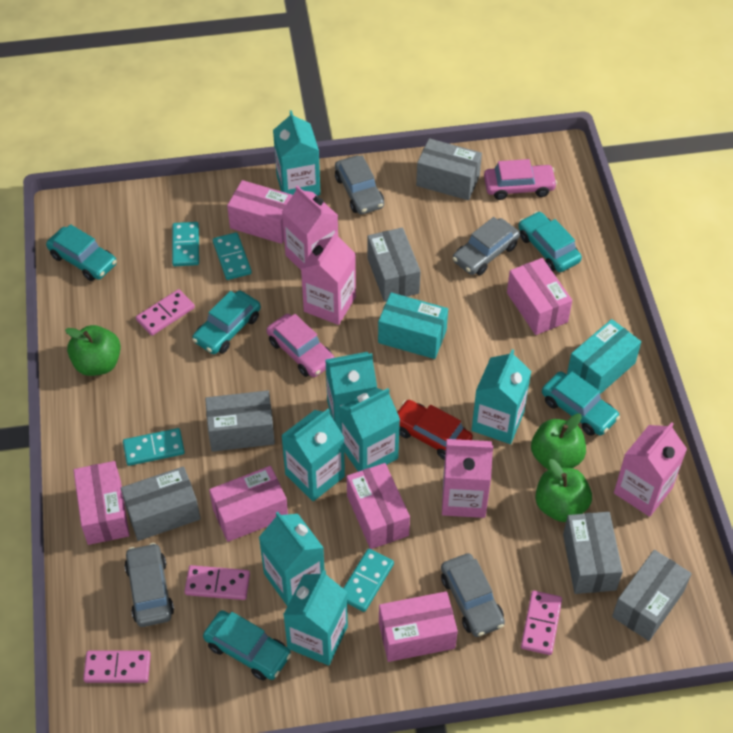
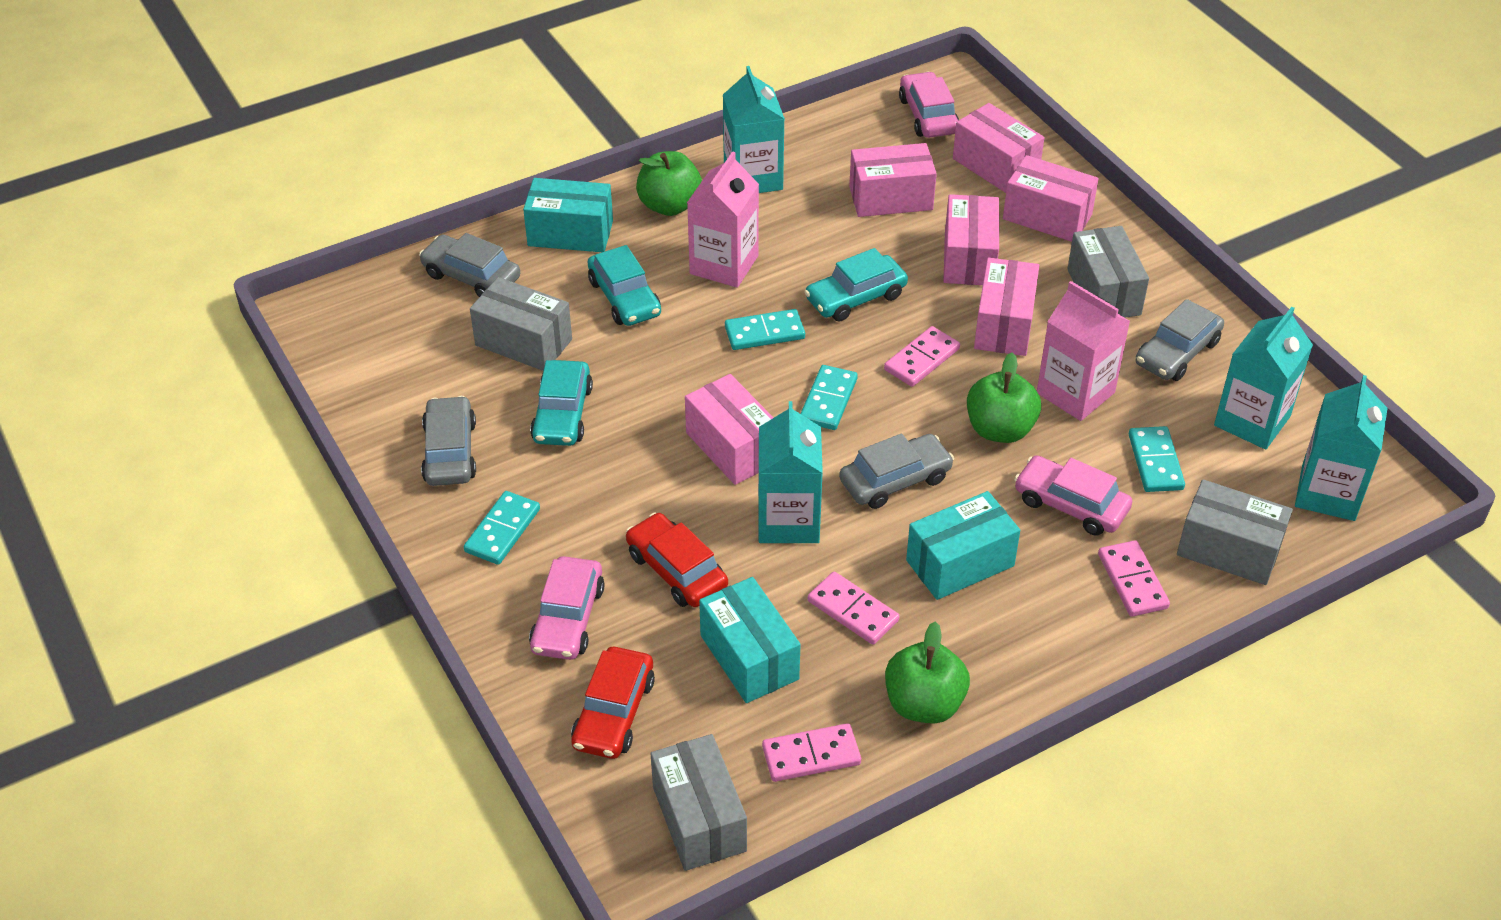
grey box: 6 -> 4
pink car: 2 -> 3
pink carton: 4 -> 2
red car: 1 -> 2
turquoise box: 2 -> 3
turquoise car: 5 -> 3
turquoise carton: 7 -> 4

